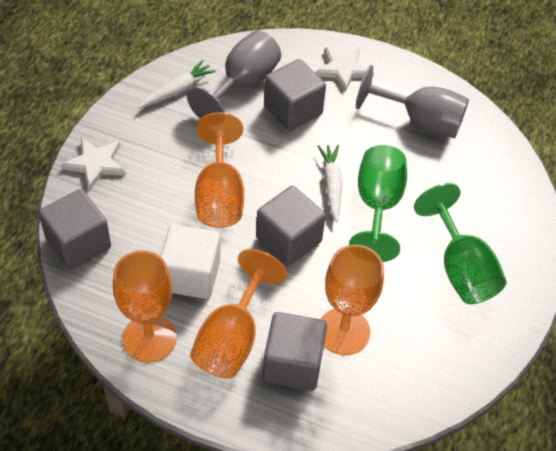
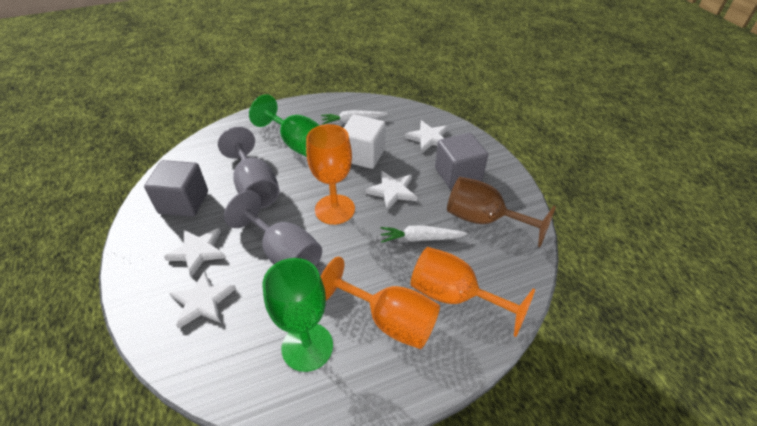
brown goblet: 0 -> 1
grey cube: 4 -> 2
orange goblet: 4 -> 3
white star: 2 -> 4

